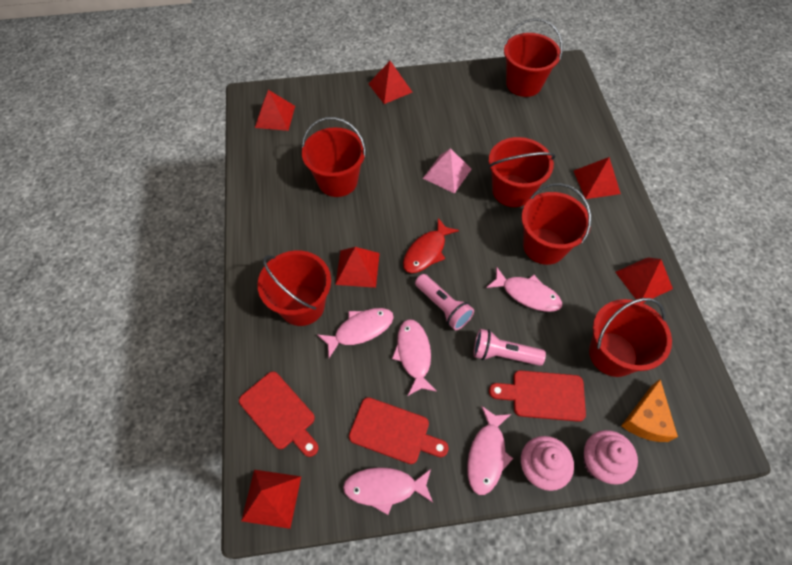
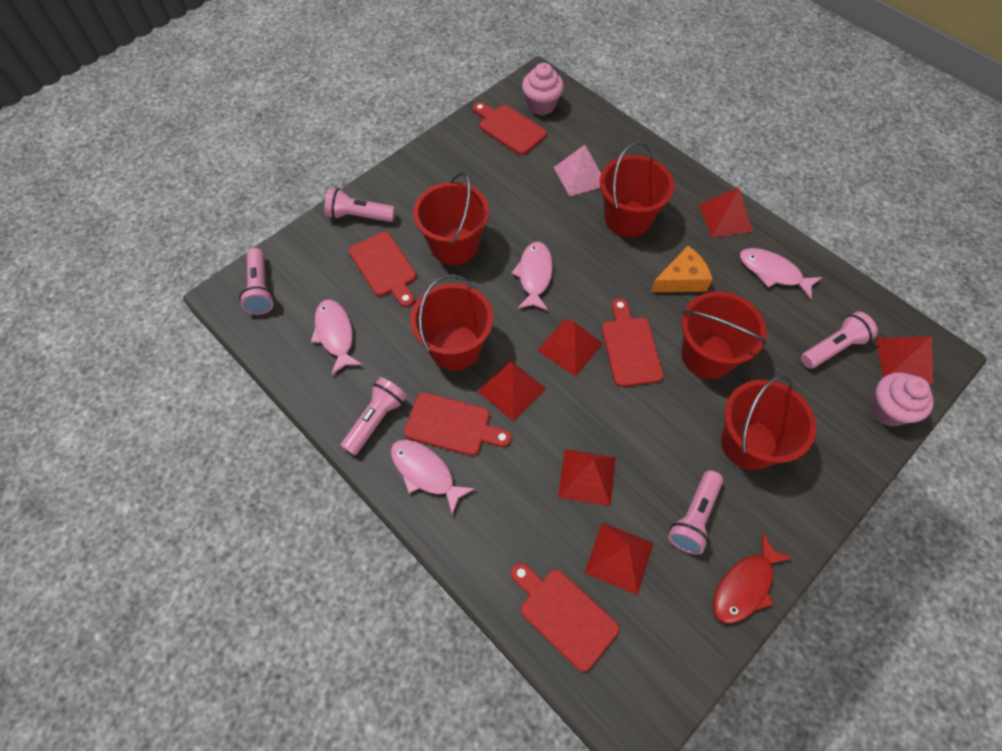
pink fish: 5 -> 4
pink flashlight: 2 -> 5
red bucket: 6 -> 5
red cutting board: 3 -> 5

